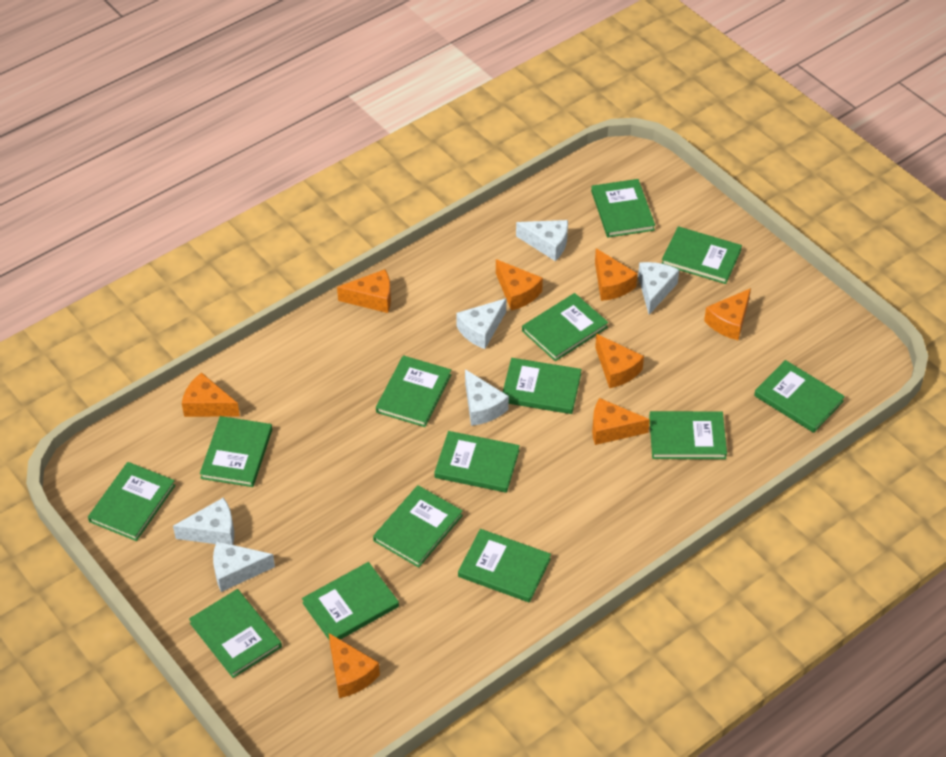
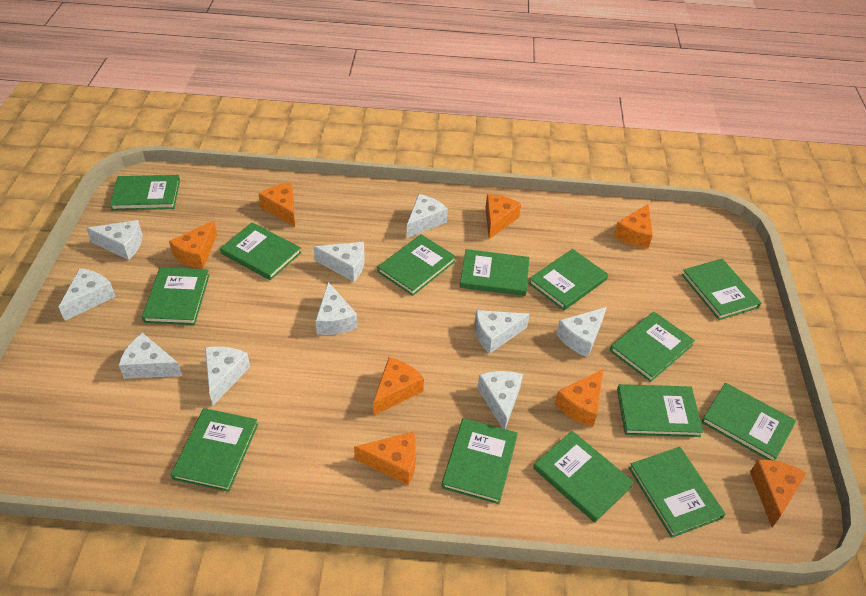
white cheese: 6 -> 10

